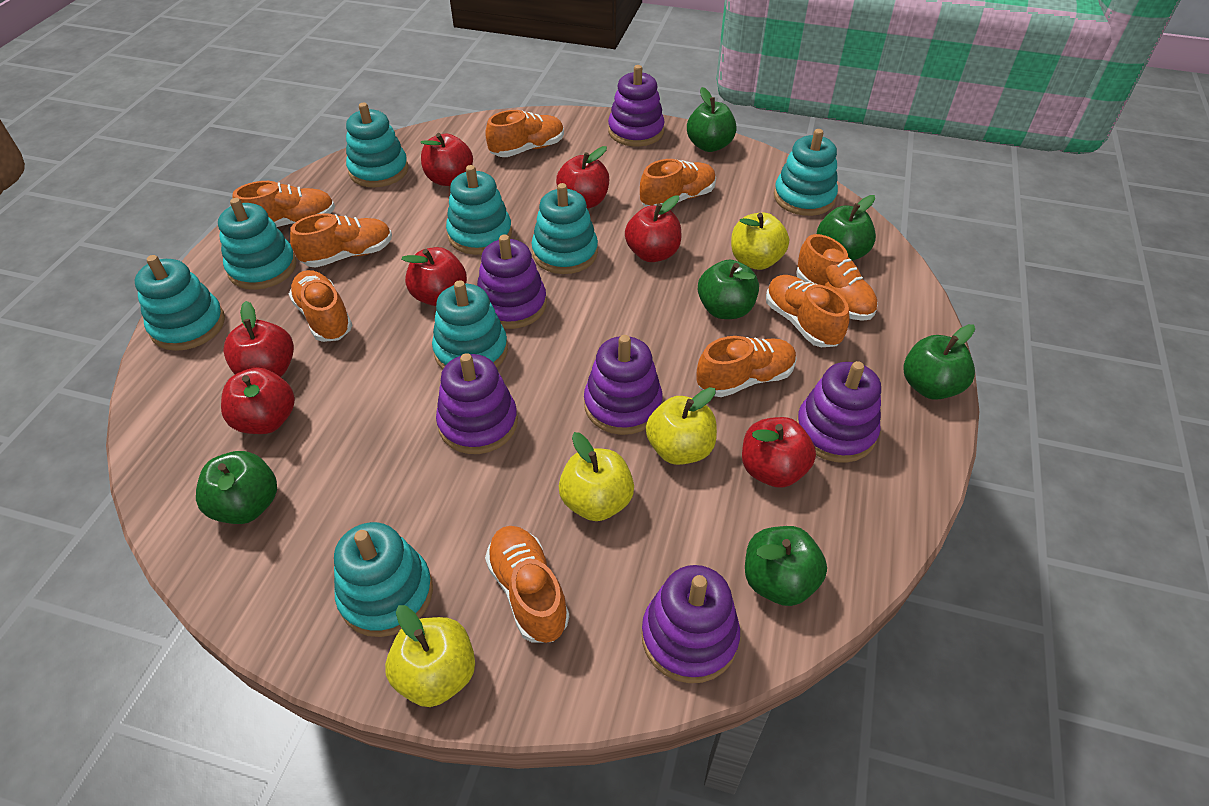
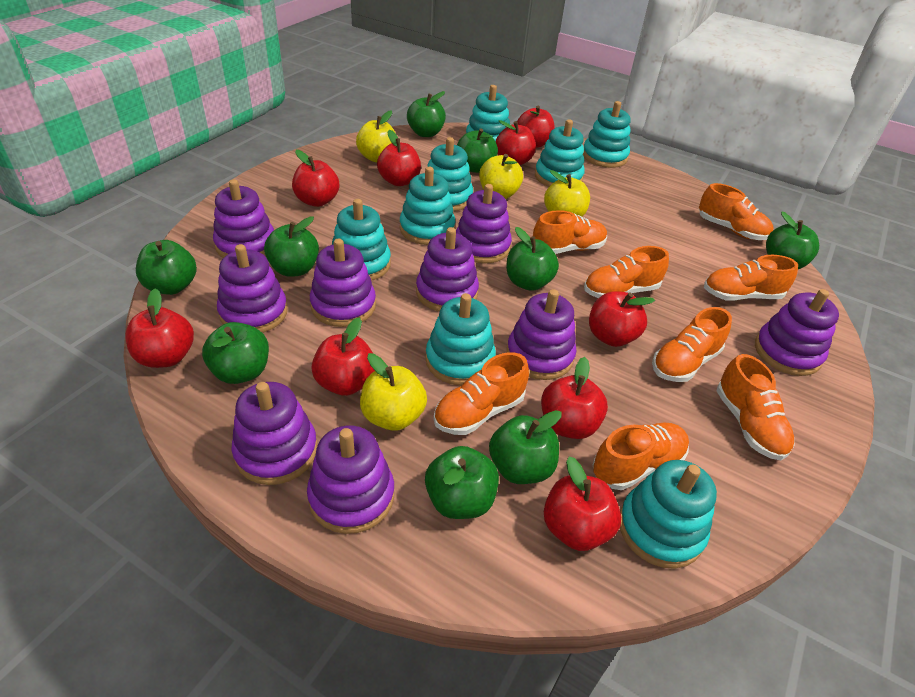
green apple: 6 -> 9
orange shoe: 9 -> 8
purple stacking toy: 6 -> 9
red apple: 7 -> 9

